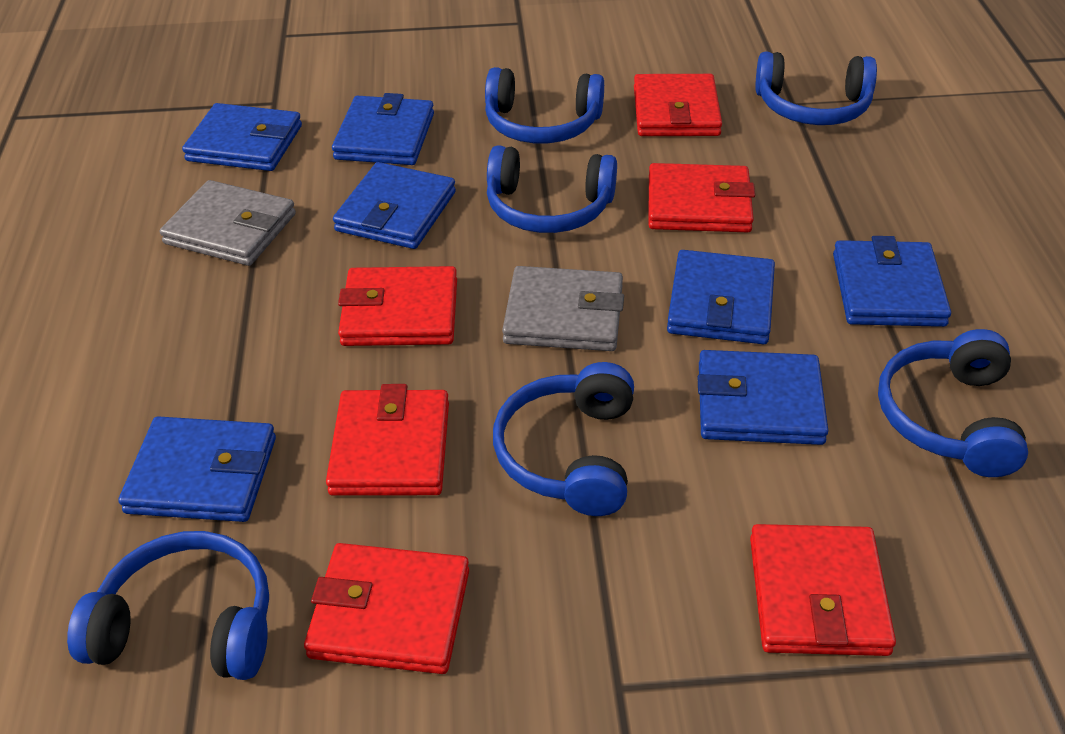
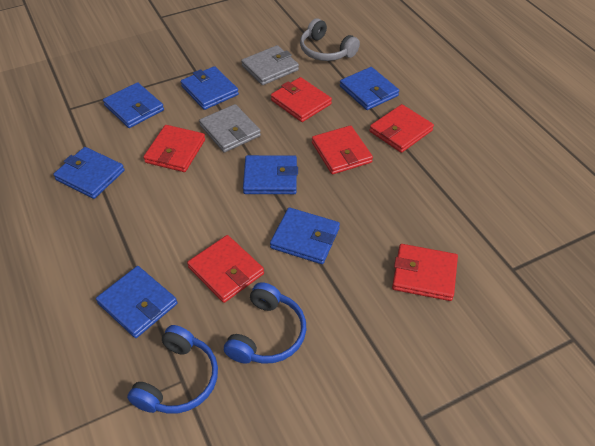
blue headphones: 6 -> 2
grey headphones: 0 -> 1

